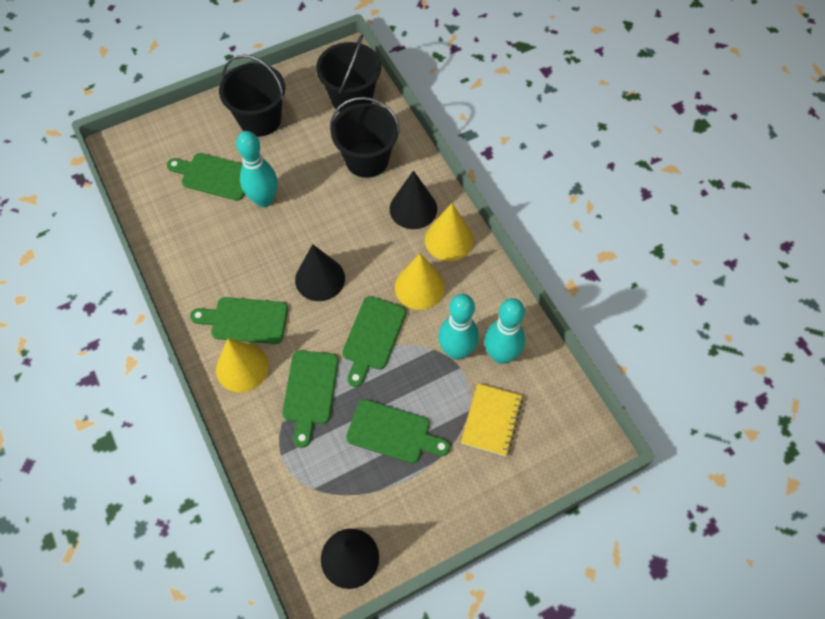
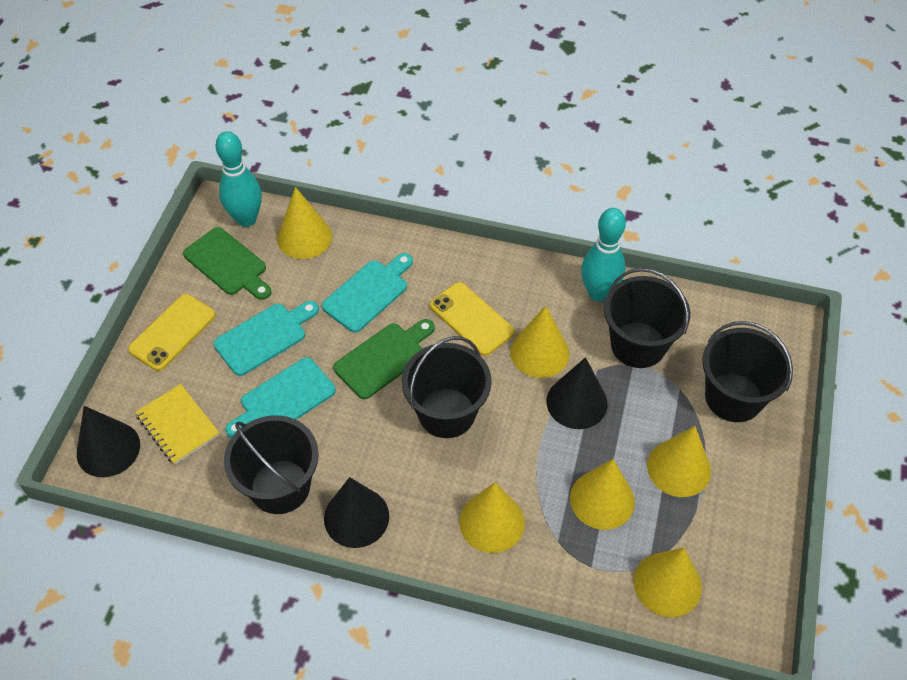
black bucket: 3 -> 4
green cutting board: 5 -> 2
turquoise bowling pin: 3 -> 2
turquoise cutting board: 0 -> 3
yellow cone: 3 -> 6
yellow phone: 0 -> 2

